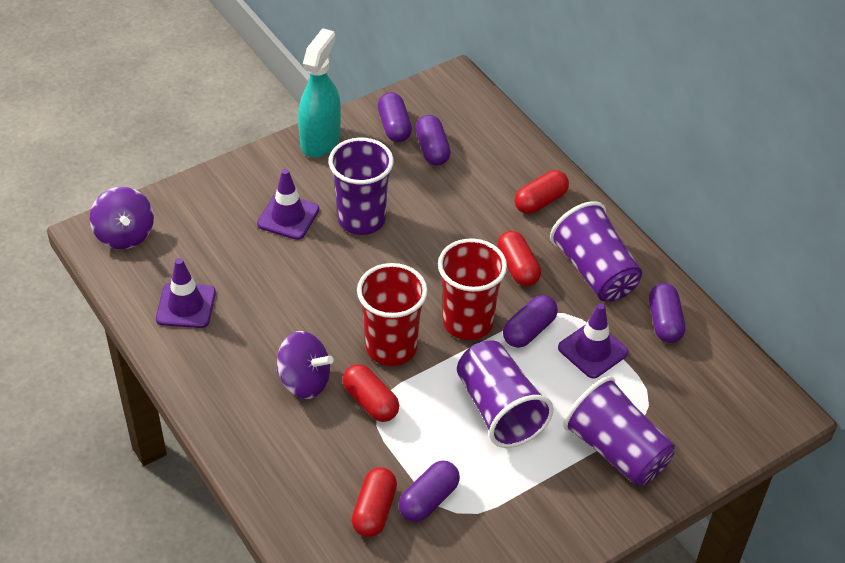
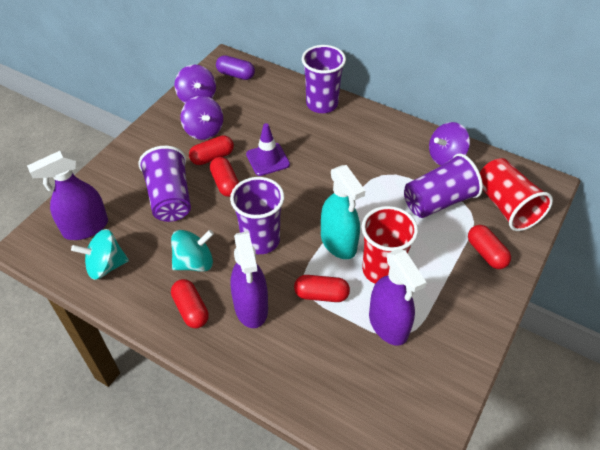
purple capsule: 5 -> 1
purple spinning top: 2 -> 3
purple spray bottle: 0 -> 3
purple traffic cone: 3 -> 1
red capsule: 4 -> 5
turquoise spinning top: 0 -> 2

